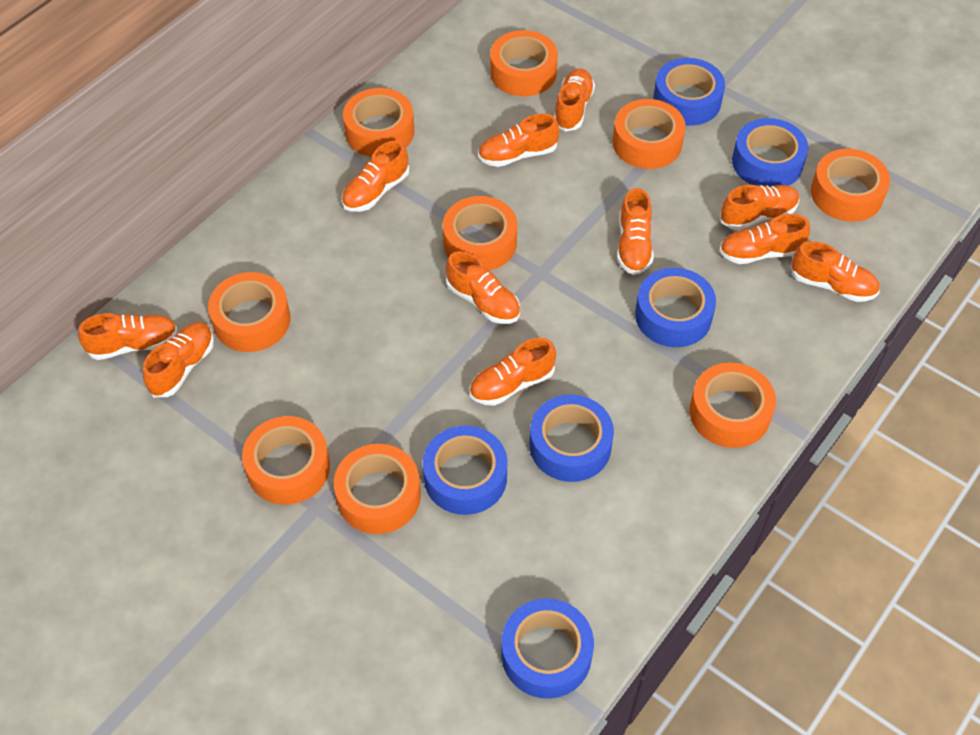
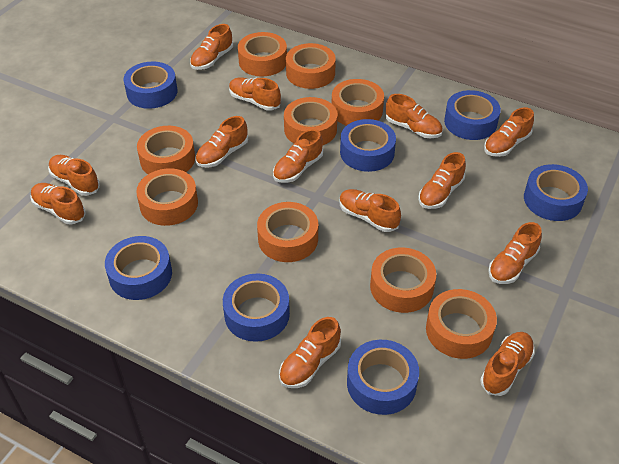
blue tape: 6 -> 7
orange shoe: 11 -> 13

